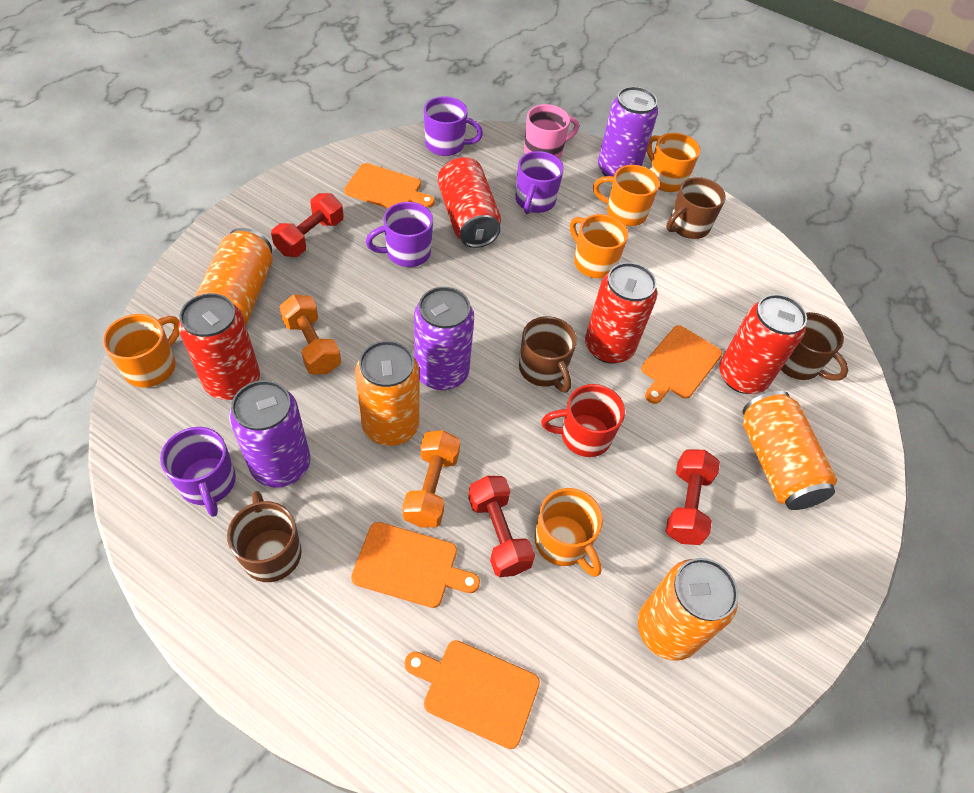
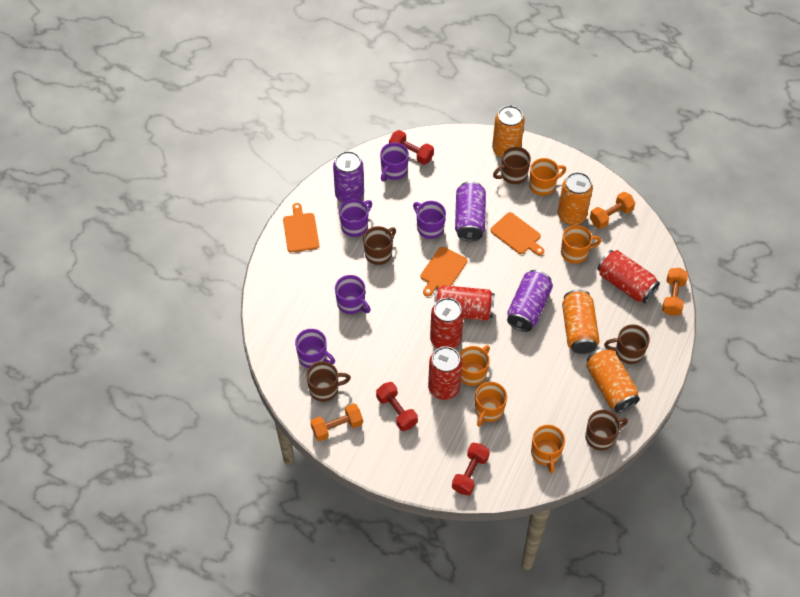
brown mug: 4 -> 5
orange cutting board: 4 -> 3
orange dumbbell: 2 -> 3
pink mug: 1 -> 0
purple mug: 4 -> 5
red mug: 1 -> 0

